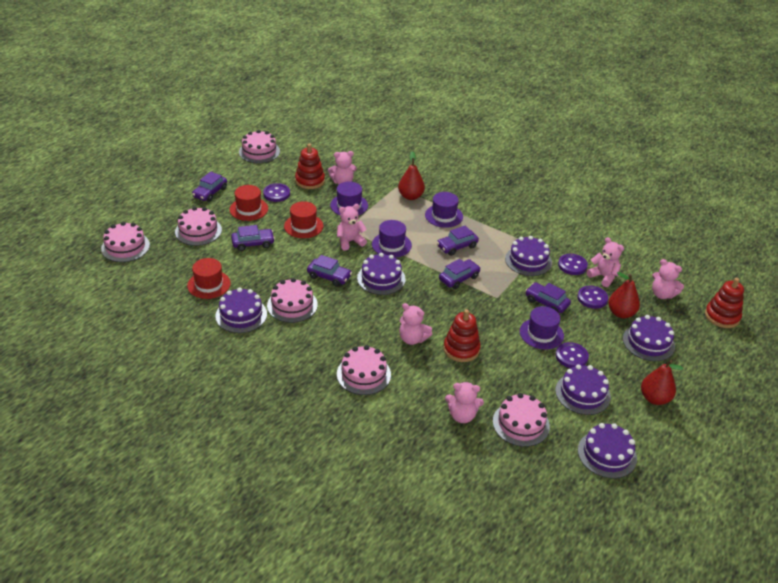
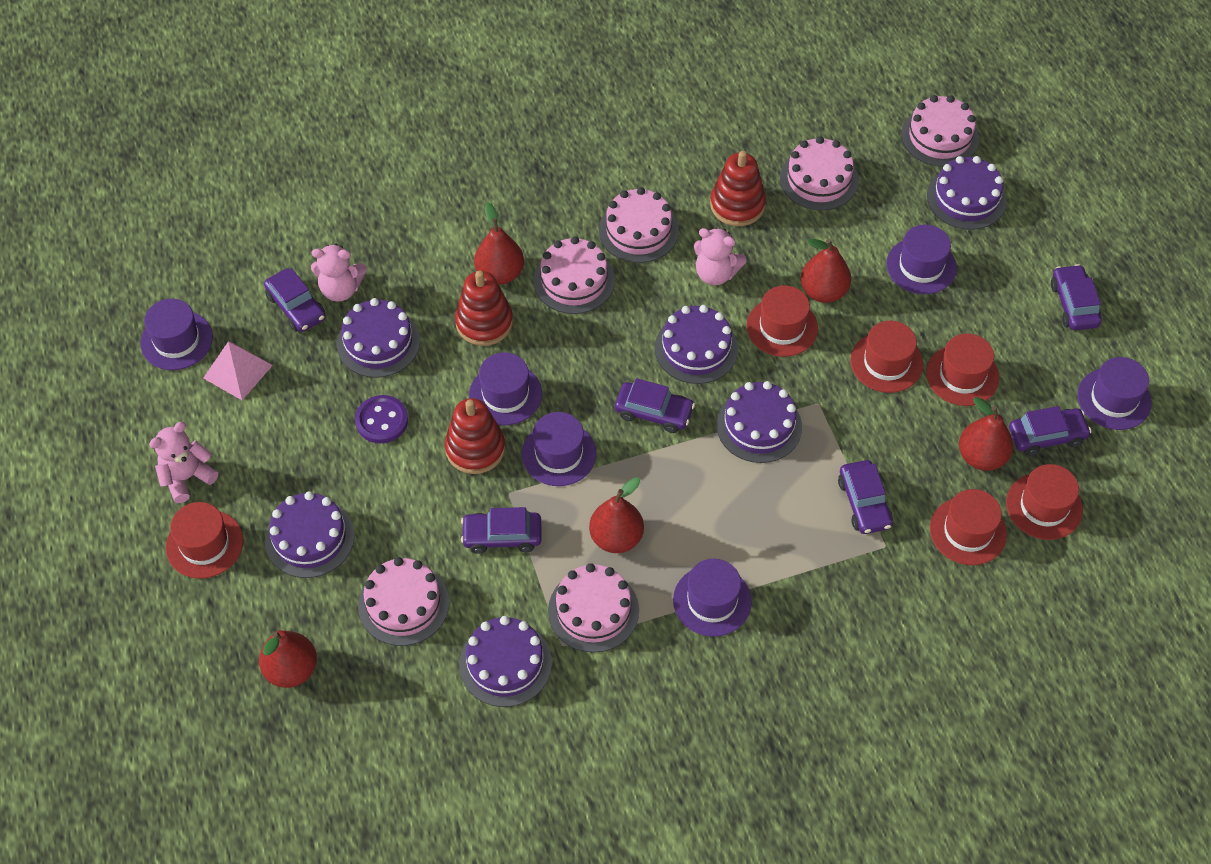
pink pyramid: 0 -> 1
pink teddy bear: 6 -> 3
purple button: 4 -> 1
purple hat: 4 -> 6
red hat: 3 -> 6
red pear: 3 -> 5

